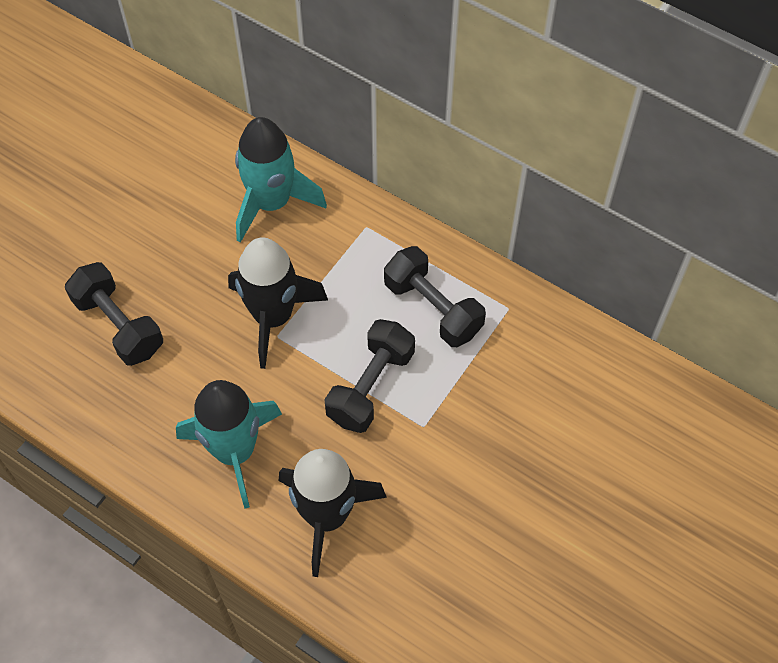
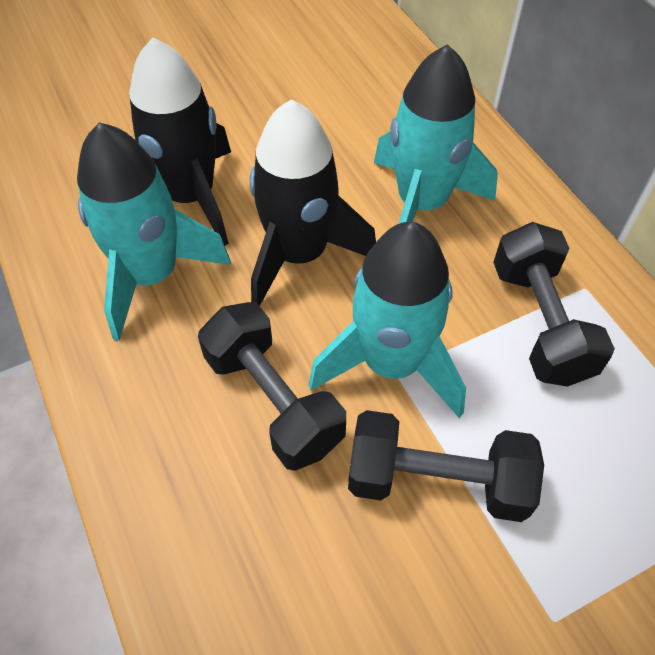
turquoise rocket: 2 -> 3

